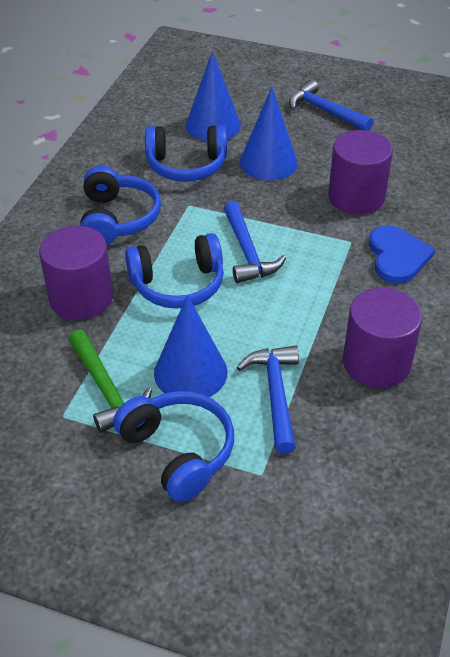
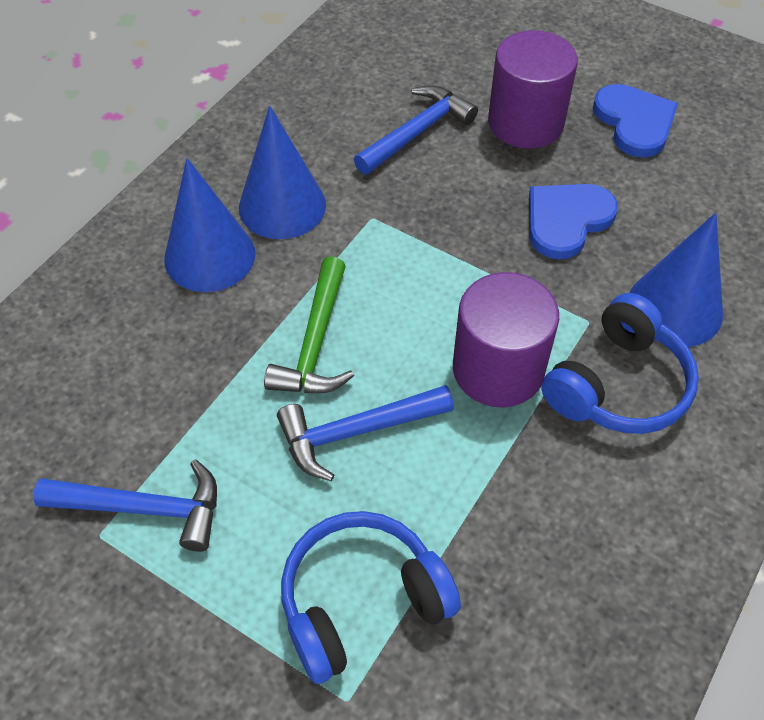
blue headphones: 4 -> 2
blue heart: 1 -> 2
purple cylinder: 3 -> 2

